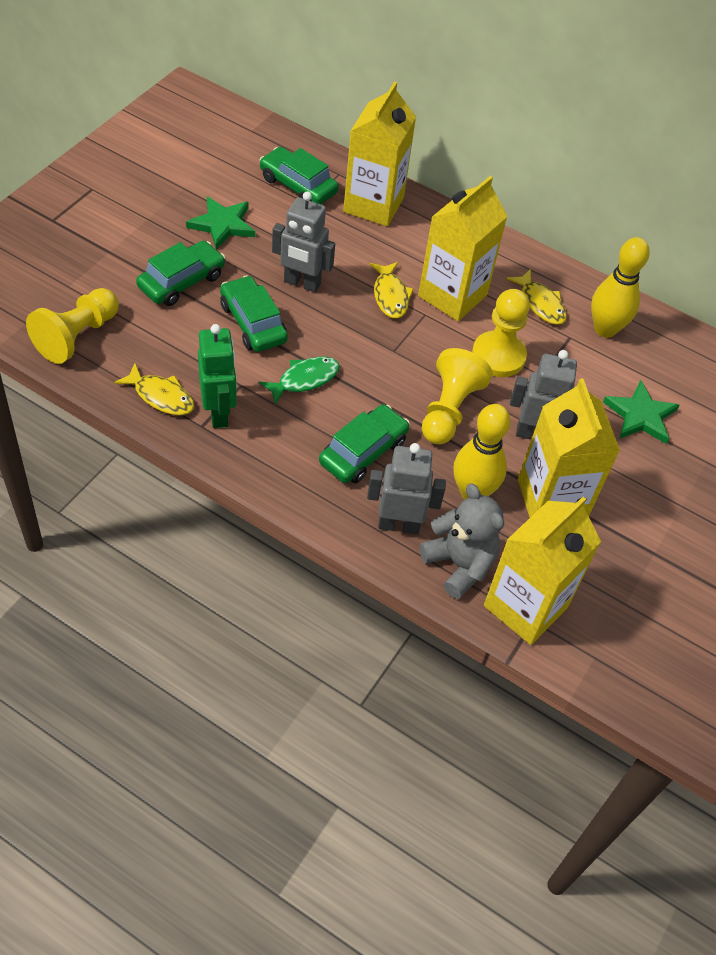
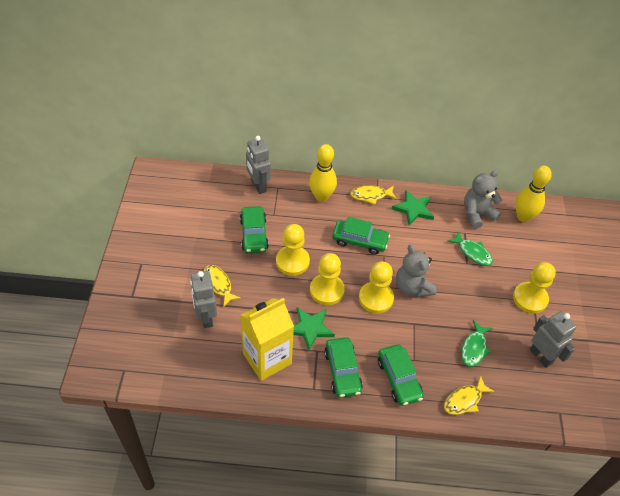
green fish: 1 -> 2
green robot: 1 -> 0
grey teddy bear: 1 -> 2
yellow carton: 4 -> 1
yellow pawn: 3 -> 4

